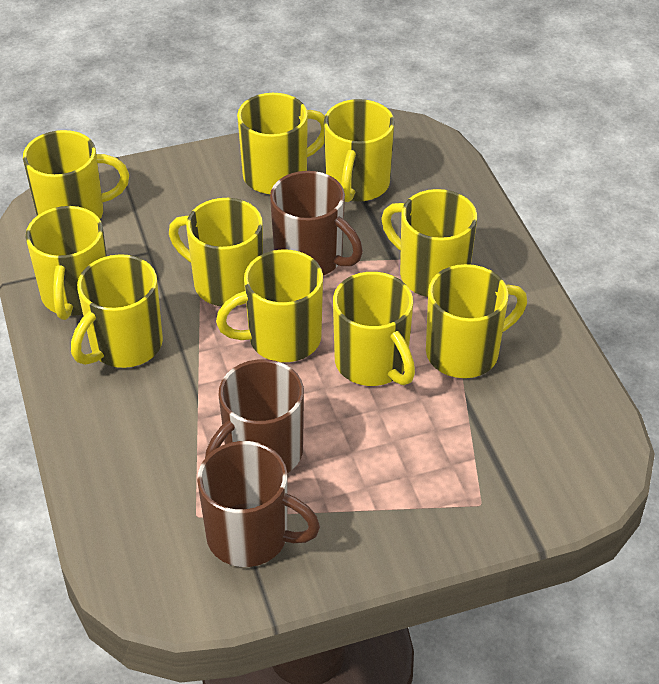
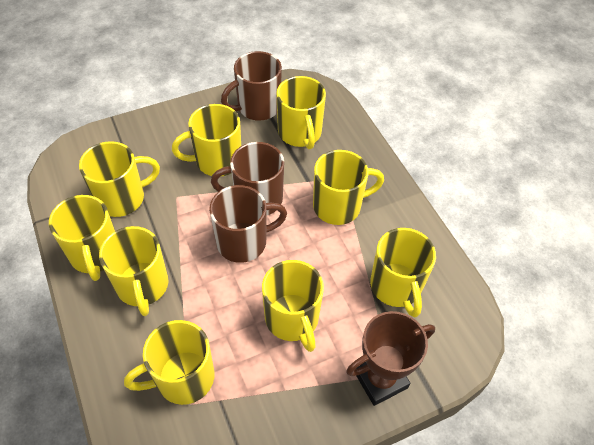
brown trophy: 0 -> 1
yellow mug: 10 -> 9

